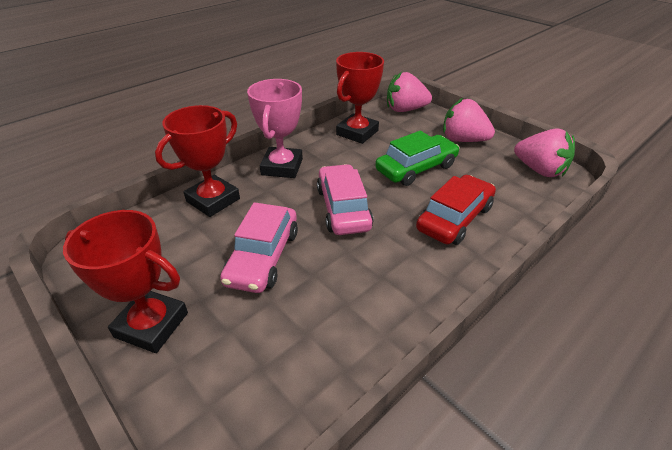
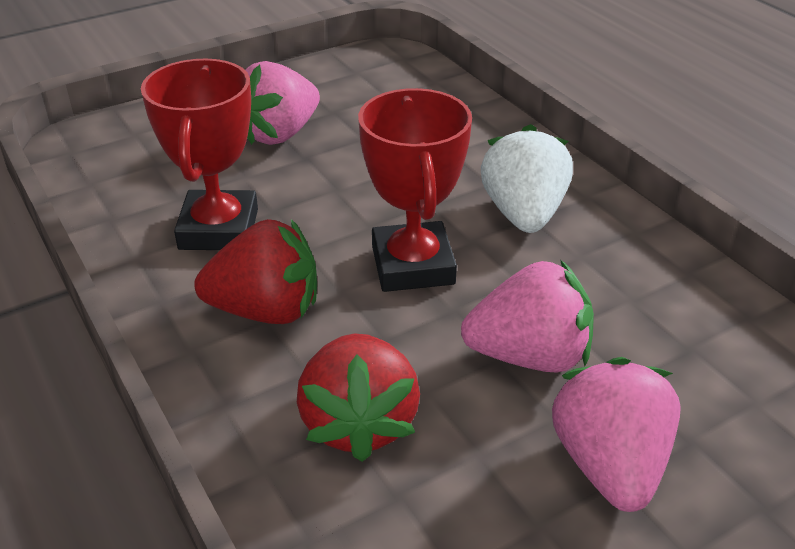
green car: 1 -> 0
pink car: 2 -> 0
pink trophy: 1 -> 0
red car: 1 -> 0
red strawberry: 0 -> 2
red trophy: 3 -> 2
white strawberry: 0 -> 1

